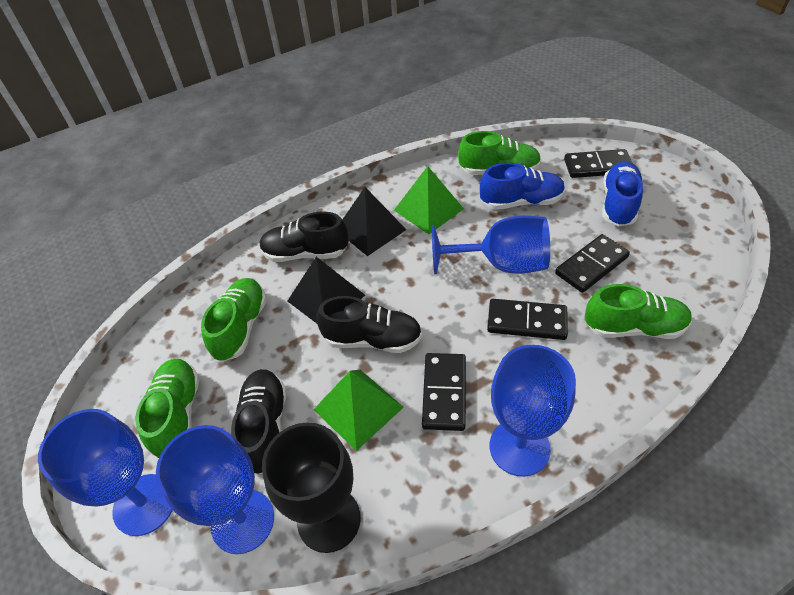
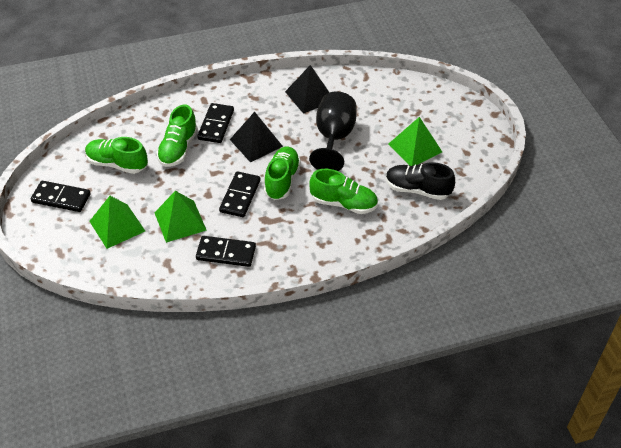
black shoe: 3 -> 1
blue goblet: 4 -> 0
blue shoe: 2 -> 0
green pyramid: 2 -> 3

